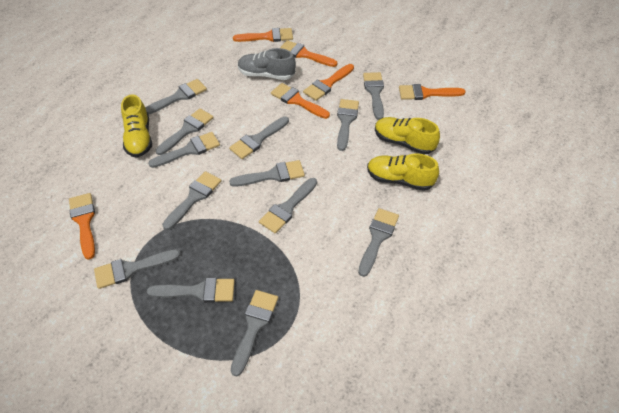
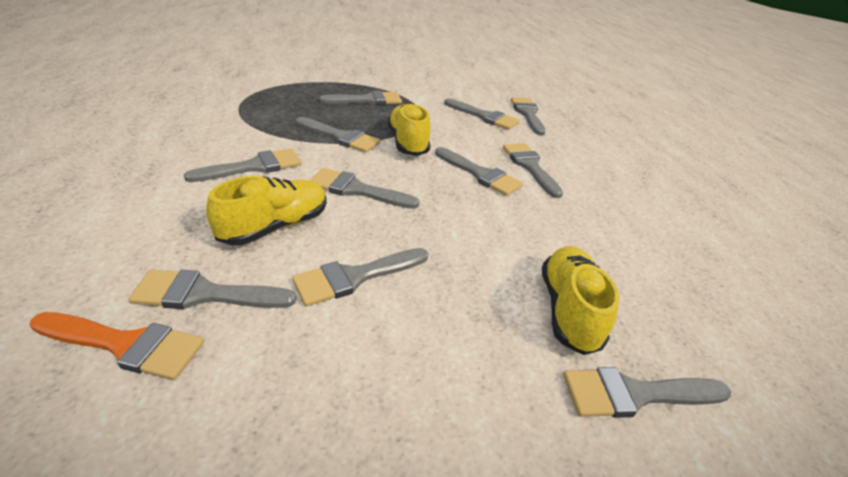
grey brush: 13 -> 11
grey shoe: 1 -> 0
orange brush: 6 -> 1

